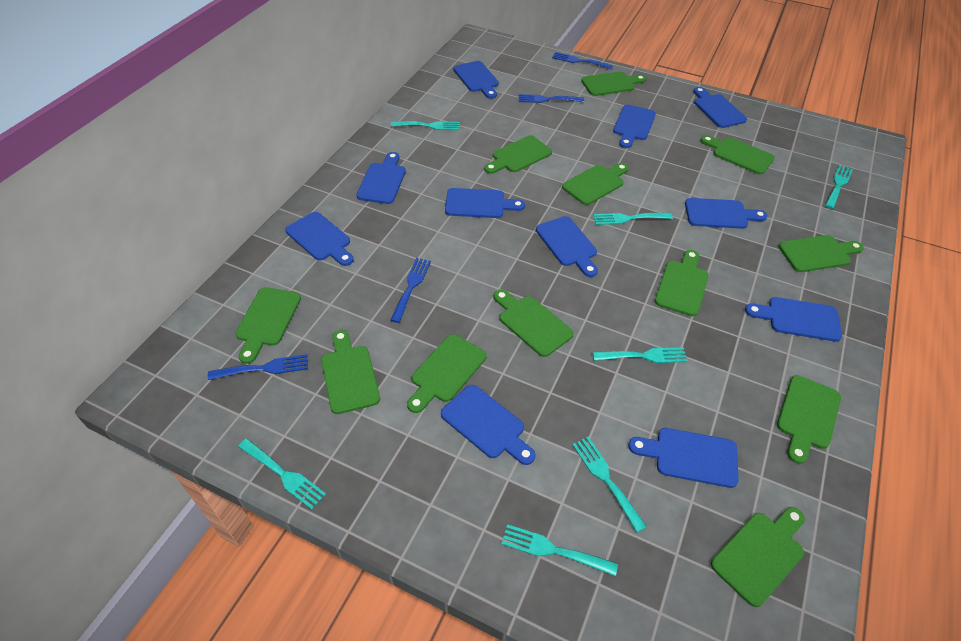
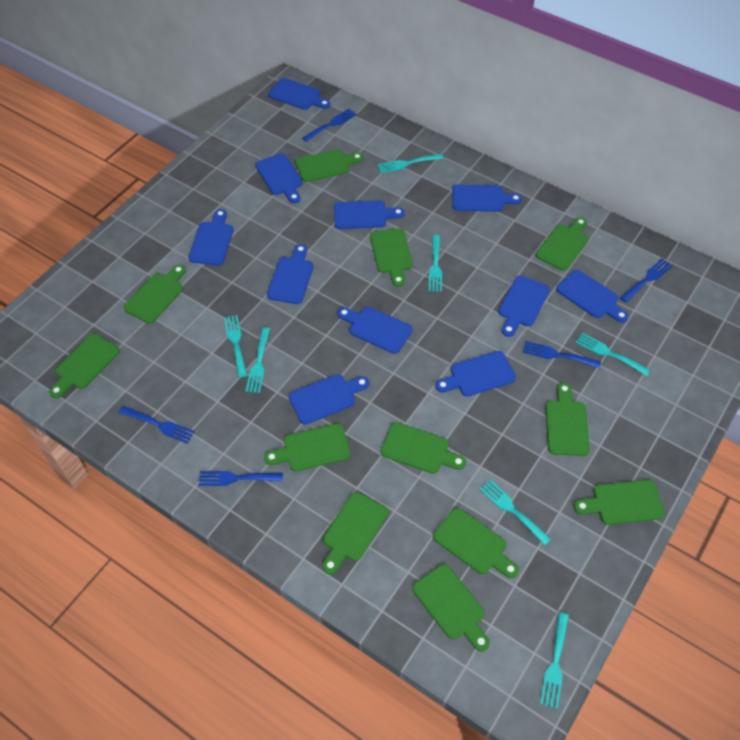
blue fork: 4 -> 5

